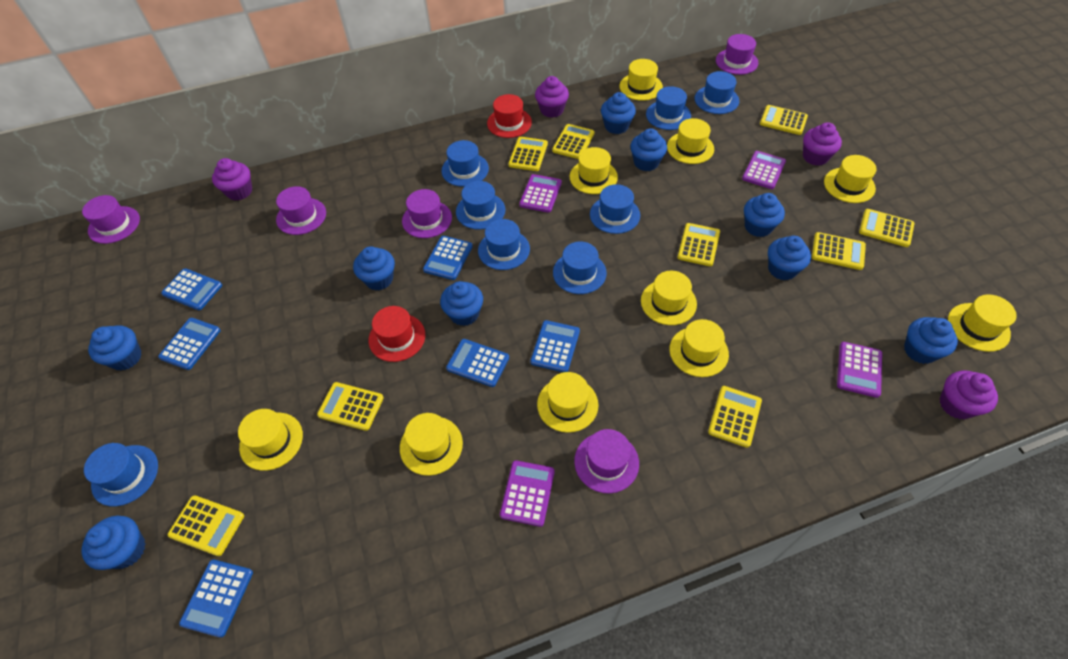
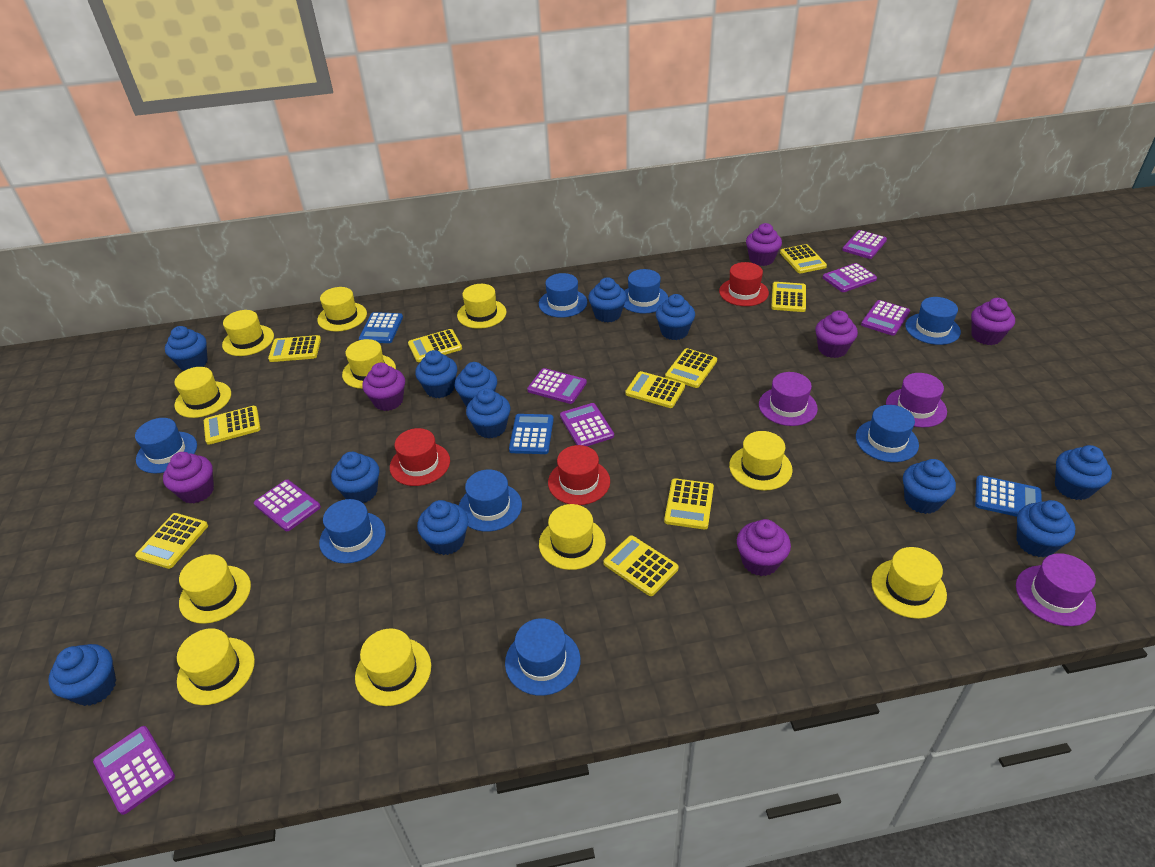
blue calculator: 6 -> 3
blue cupcake: 9 -> 12
purple calculator: 4 -> 7
purple cupcake: 4 -> 6
purple hat: 5 -> 3
red hat: 2 -> 3
yellow calculator: 9 -> 10
yellow hat: 10 -> 11

